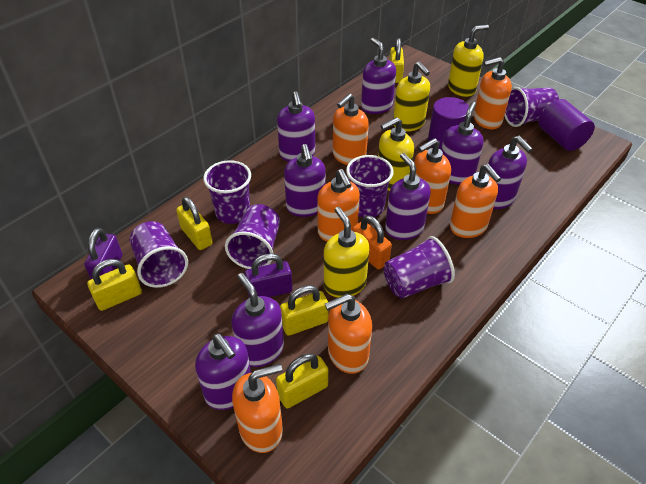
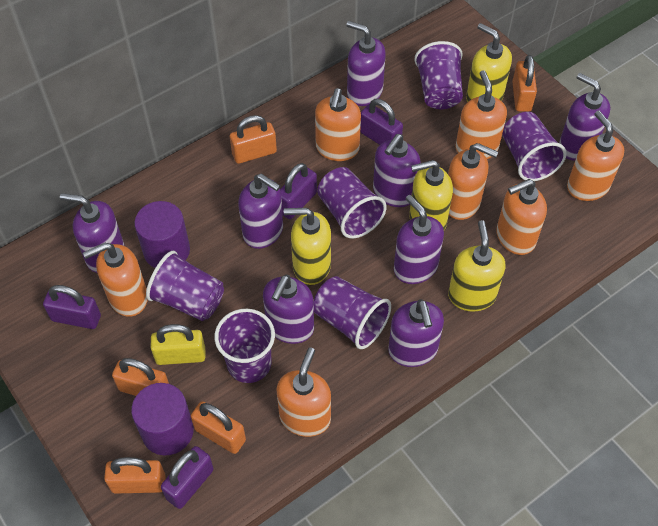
orange padlock: 1 -> 5
purple padlock: 2 -> 4
yellow padlock: 5 -> 1

